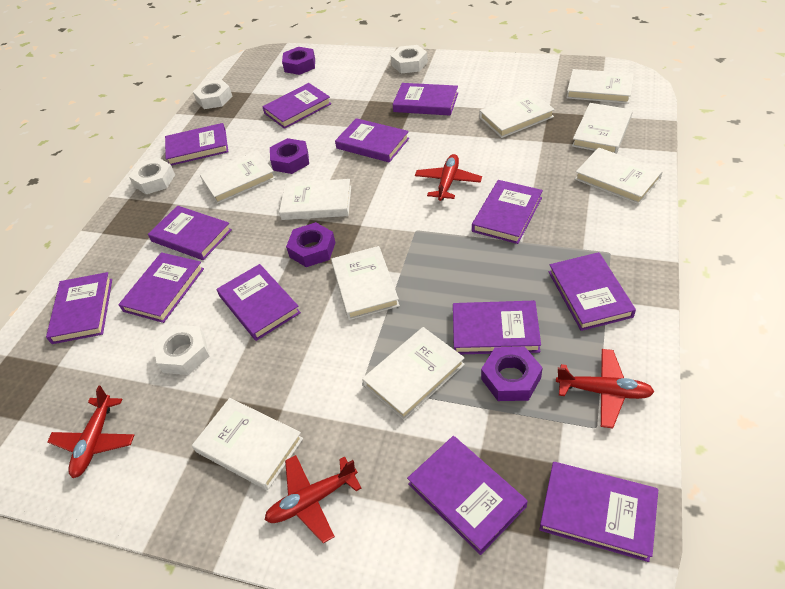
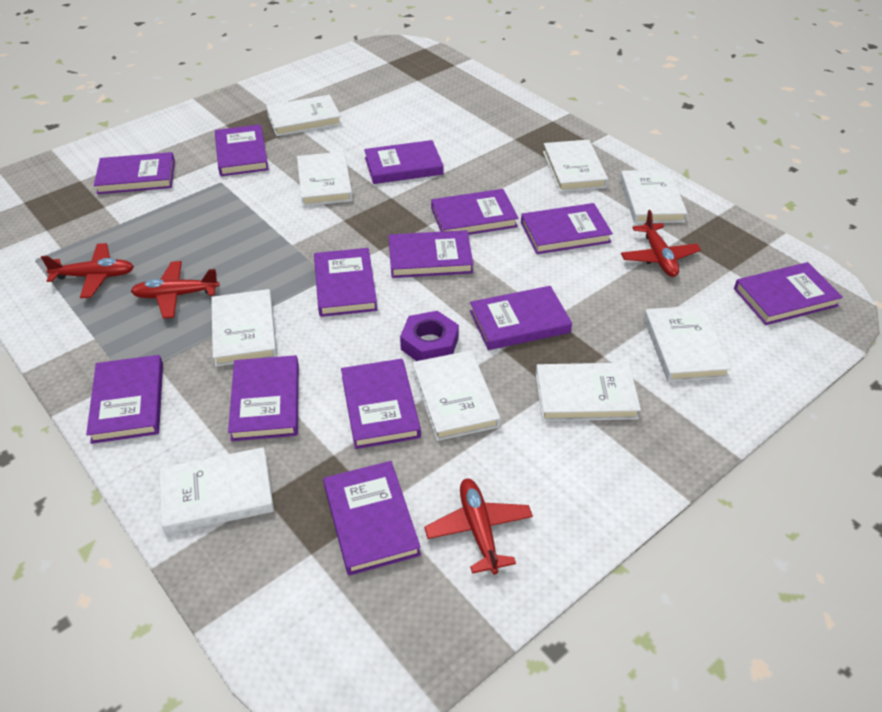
purple nut: 4 -> 1
white nut: 4 -> 0

